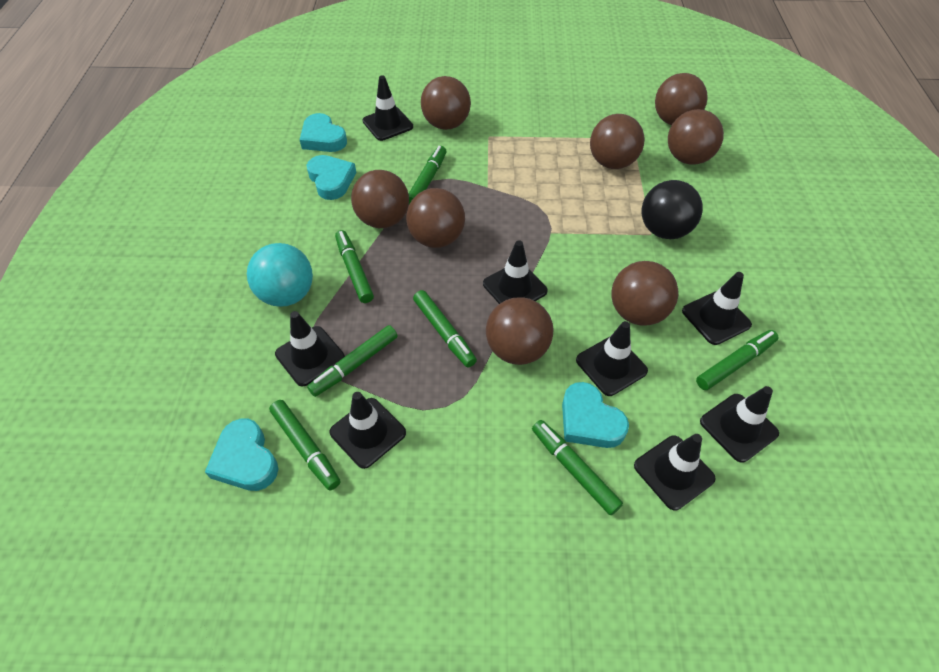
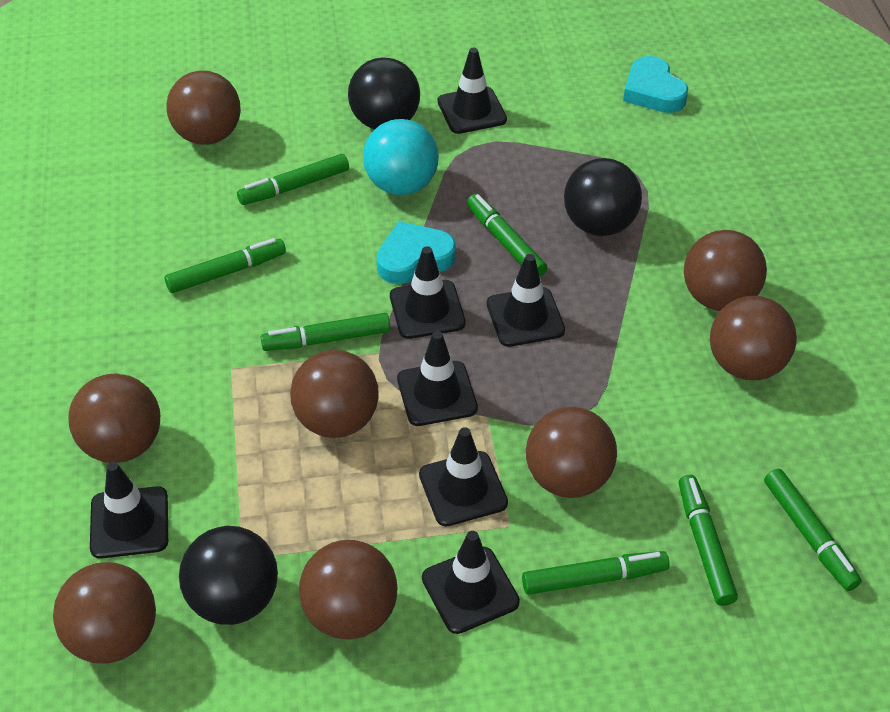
black ball: 1 -> 3
black traffic cone: 8 -> 7
turquoise heart: 4 -> 2

